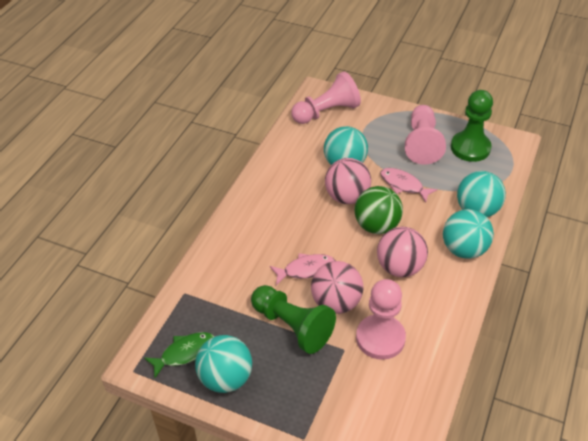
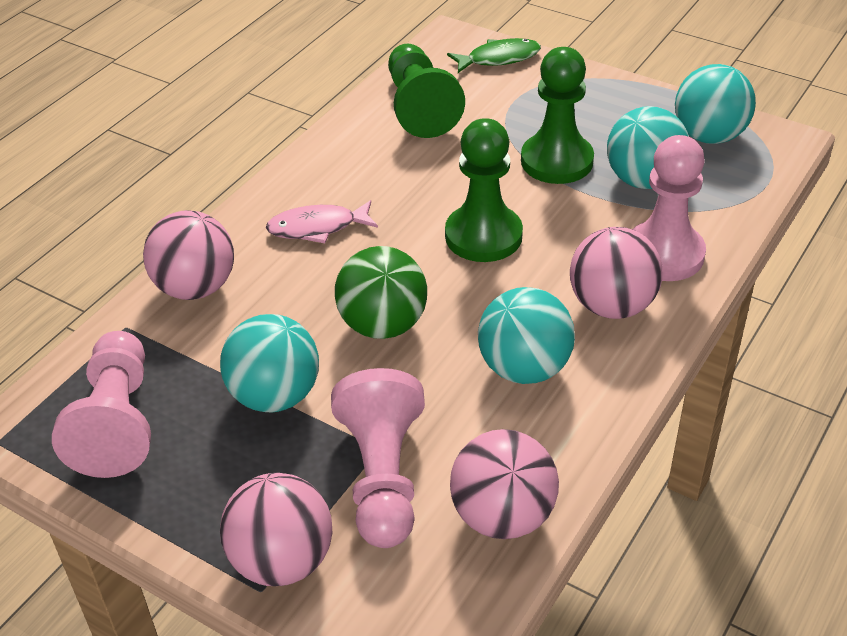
green pawn: 2 -> 3
pink ball: 3 -> 4
pink fish: 2 -> 1

